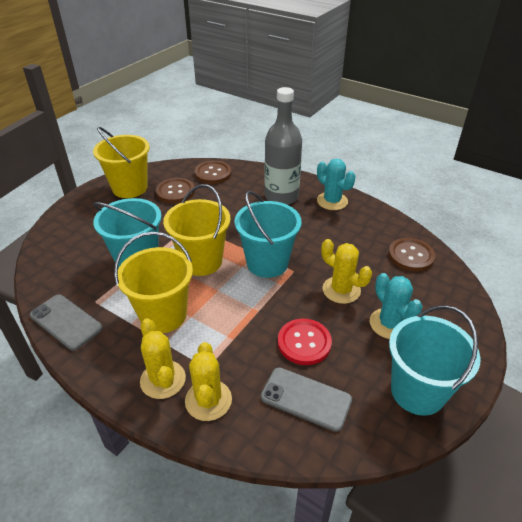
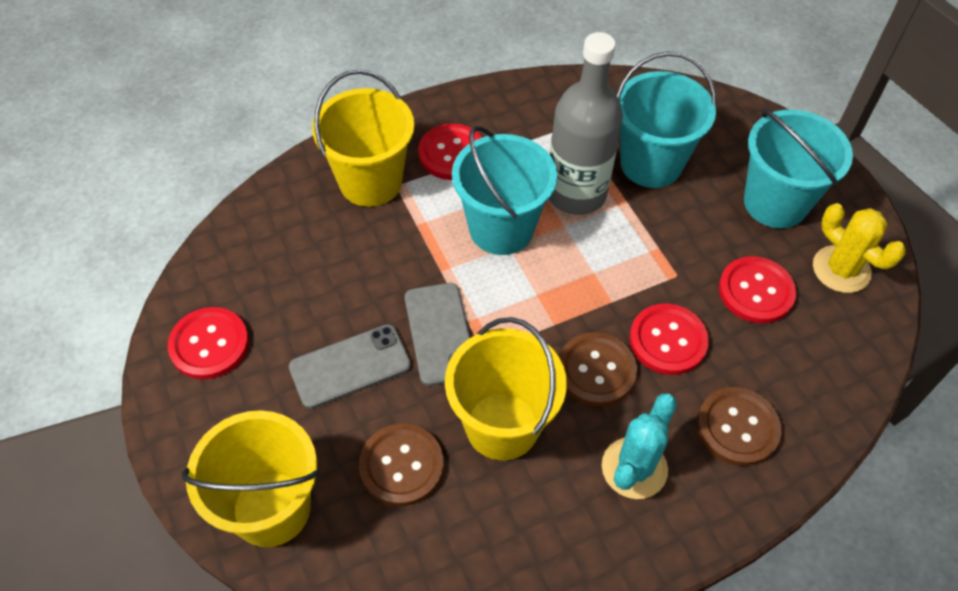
red button: 1 -> 4
turquoise cactus: 2 -> 1
yellow cactus: 3 -> 1

